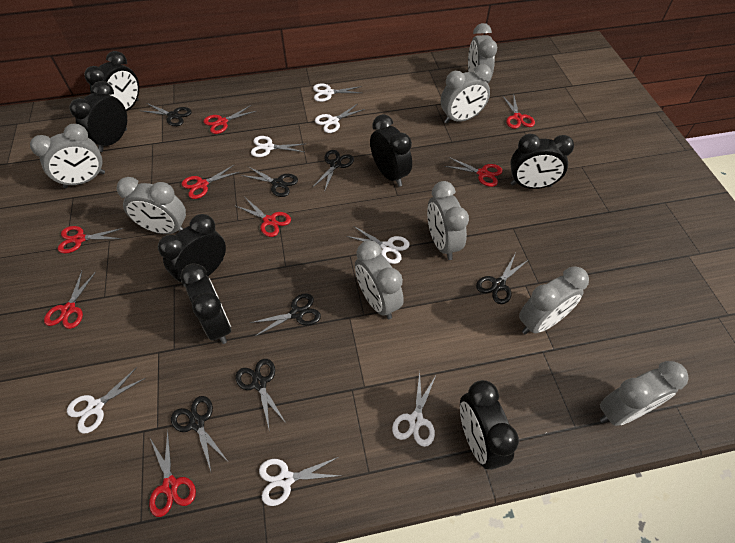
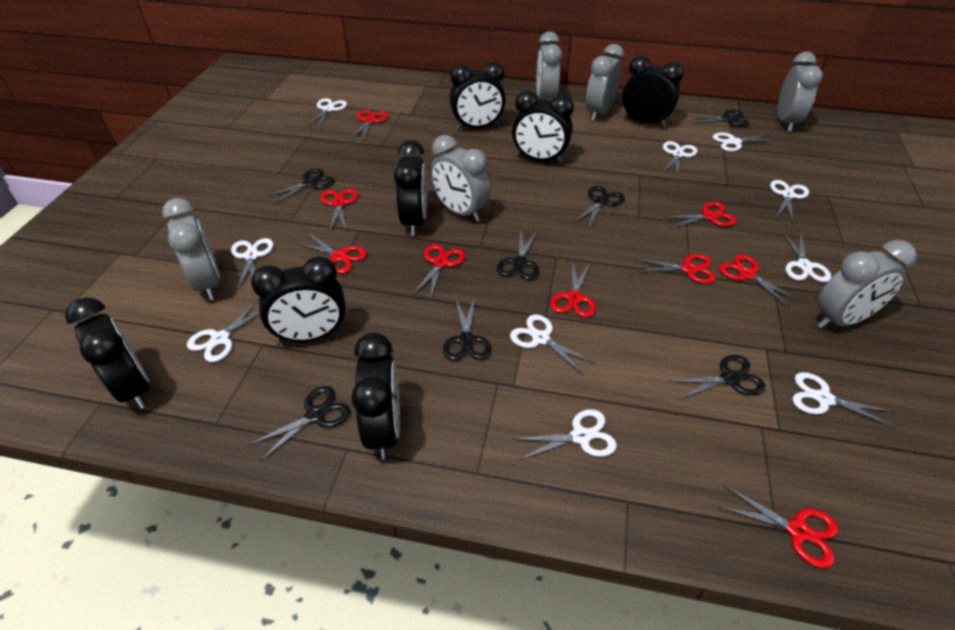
grey clock: 8 -> 6
red scissors: 8 -> 9
white scissors: 7 -> 10

